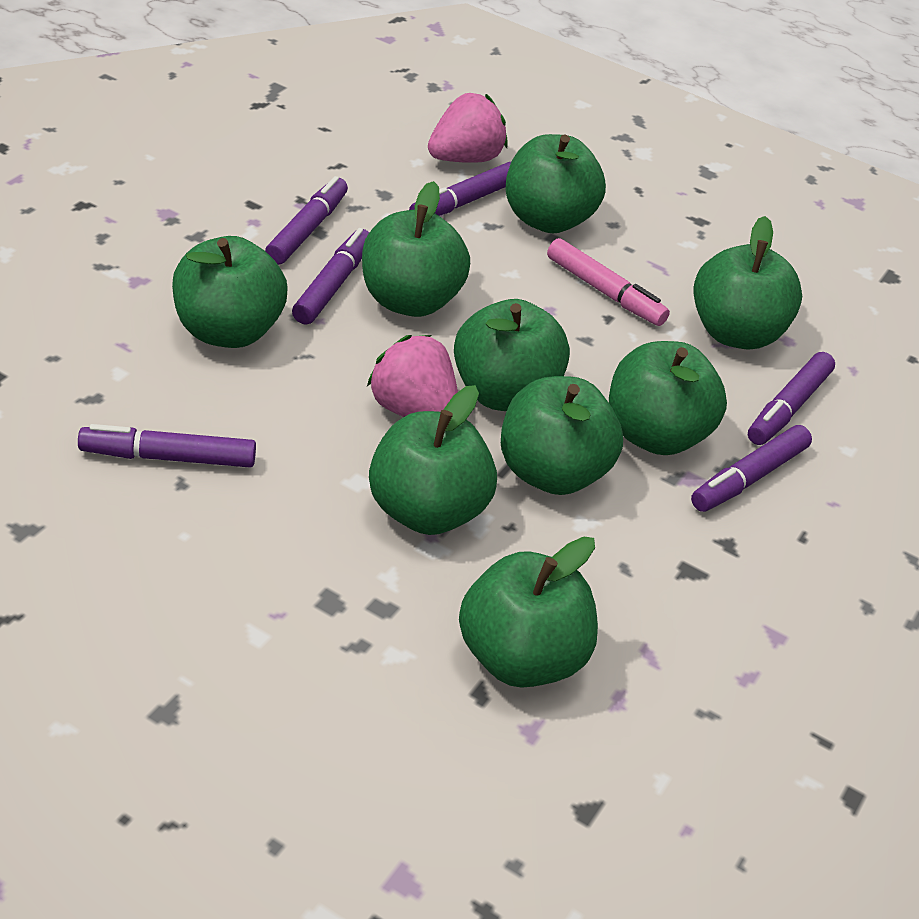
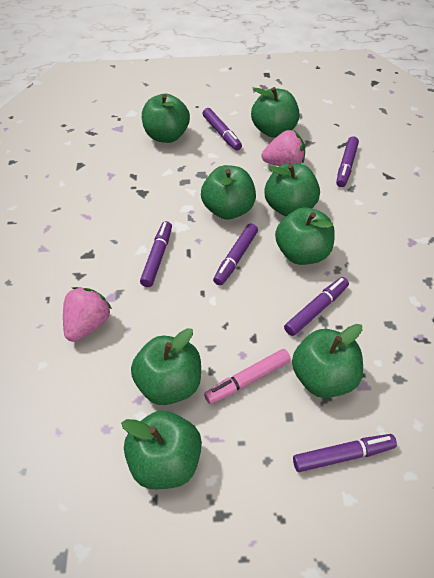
green apple: 9 -> 8

